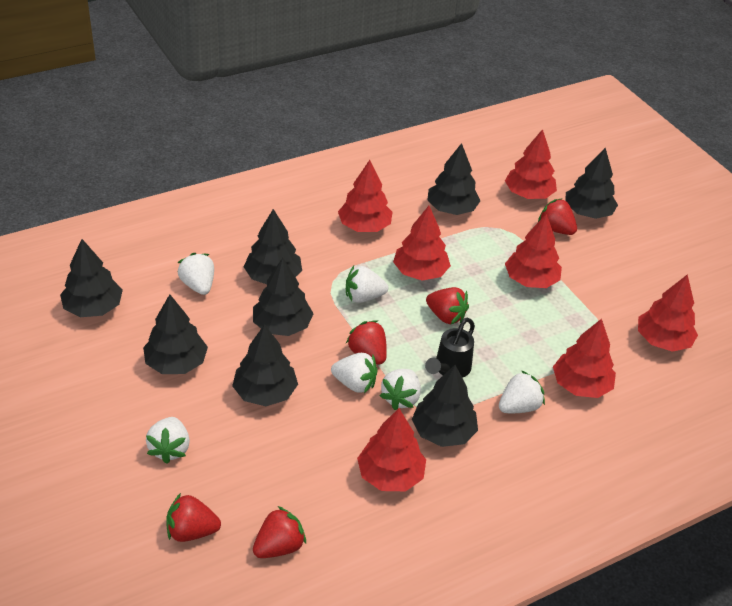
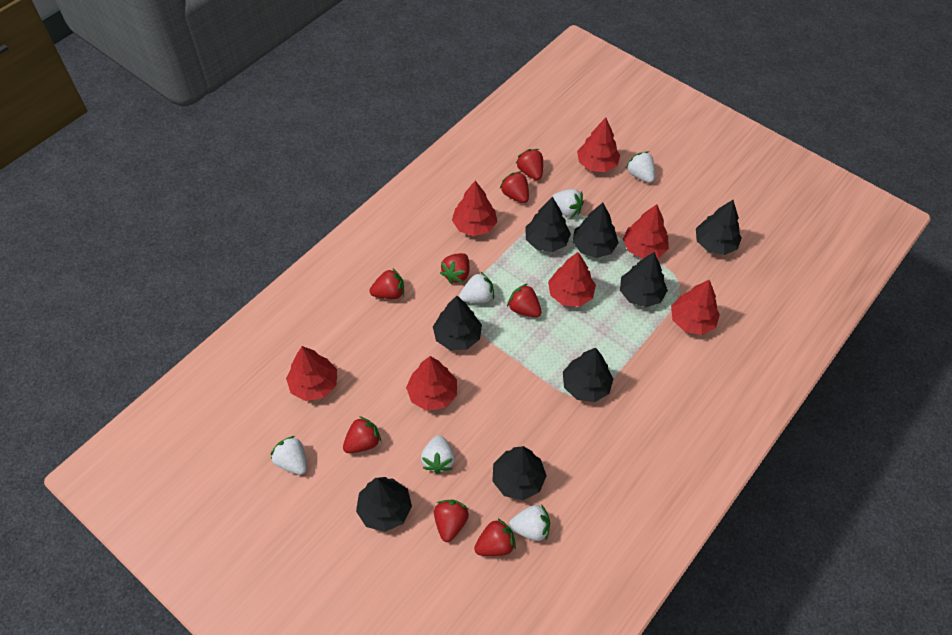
black watering can: 1 -> 0
red strawberry: 5 -> 8

